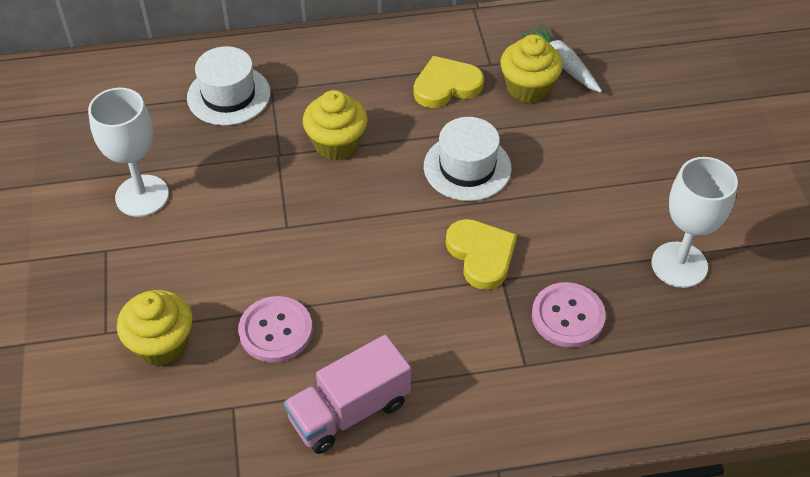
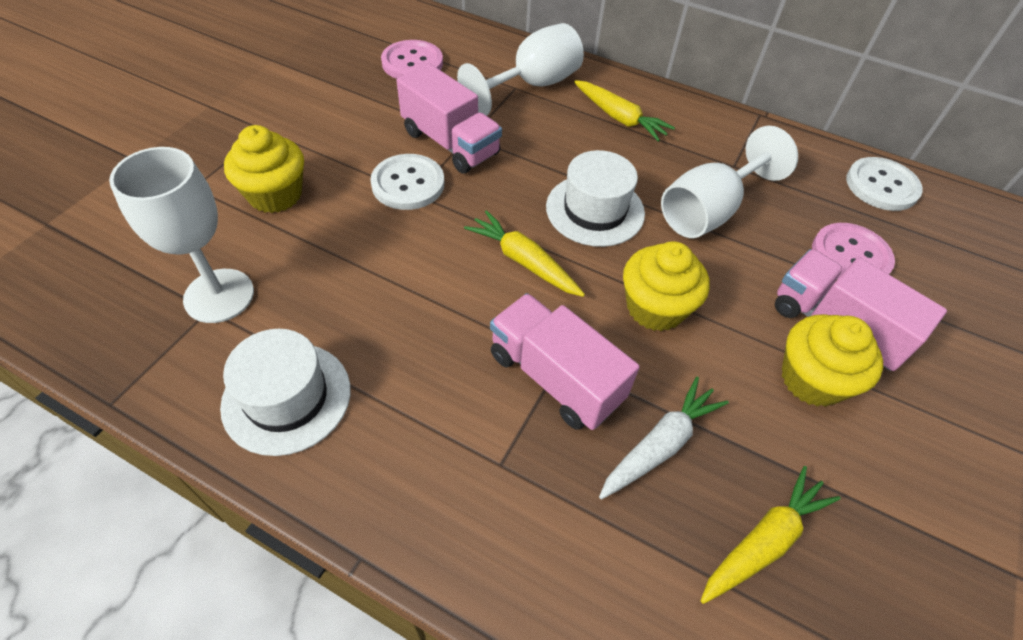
pink truck: 1 -> 3
white button: 0 -> 2
white goblet: 2 -> 3
yellow carrot: 0 -> 3
yellow heart: 2 -> 0

